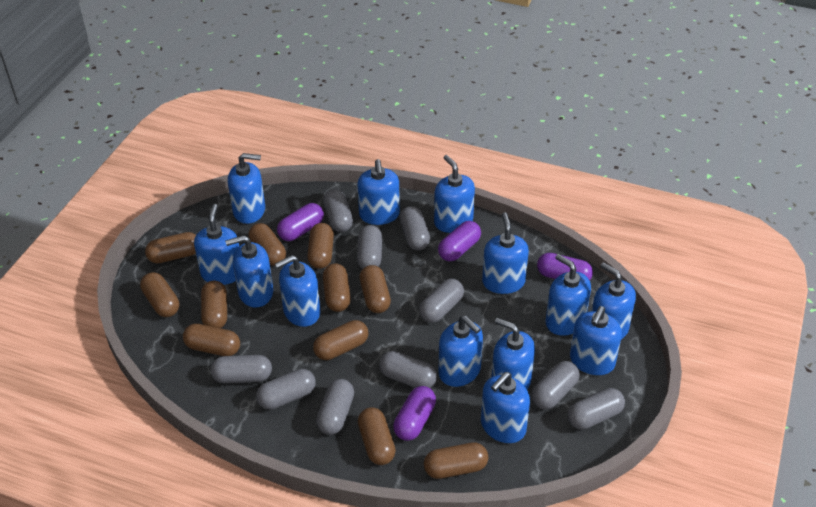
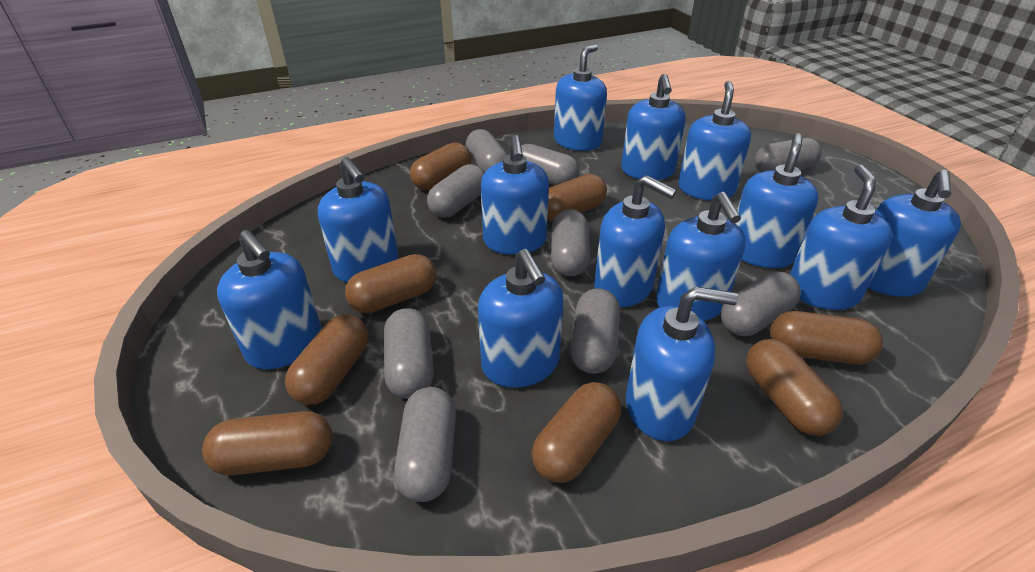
brown capsule: 11 -> 8
grey capsule: 10 -> 9
purple capsule: 4 -> 0

